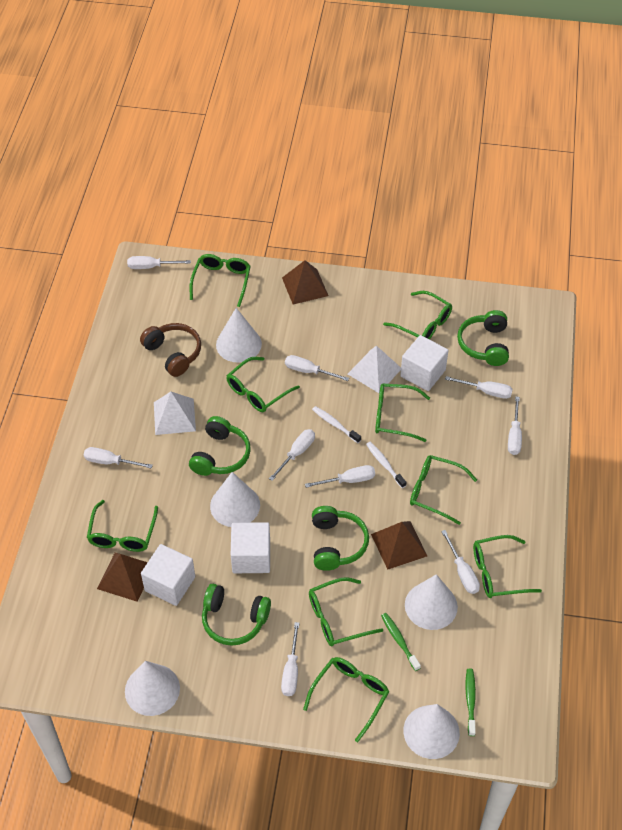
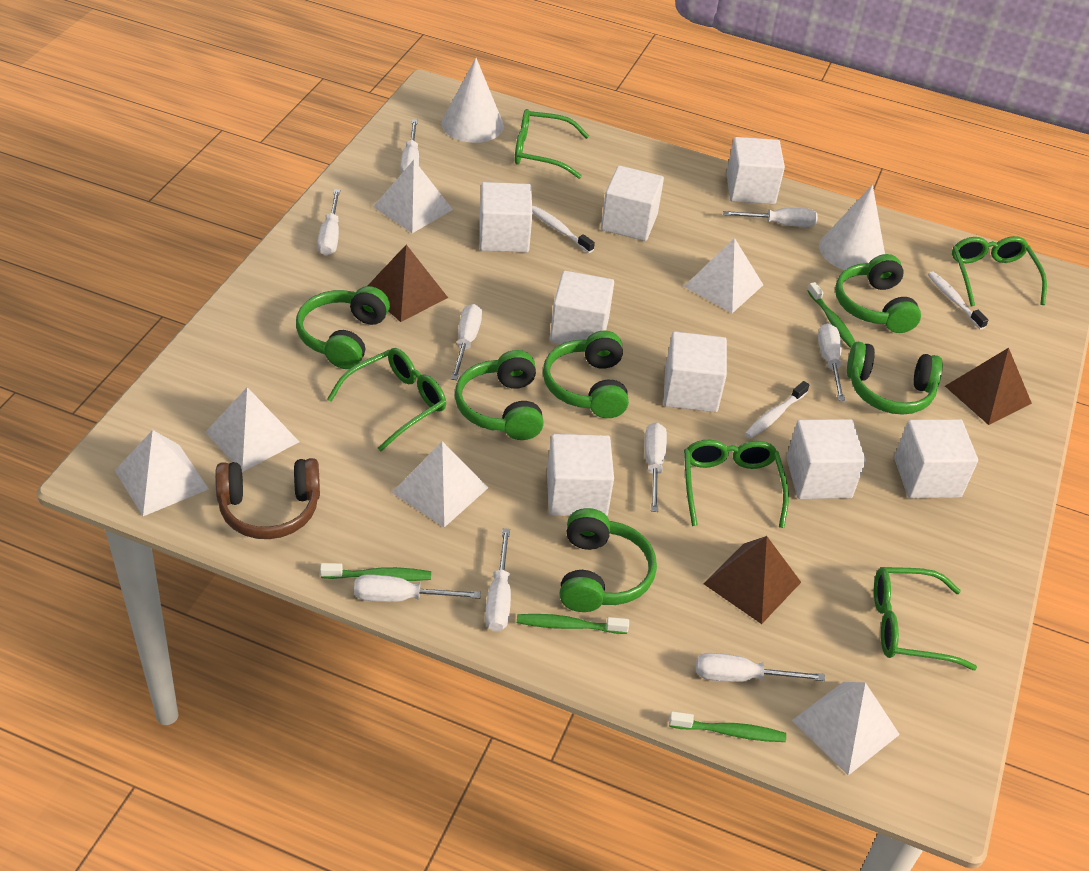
green glasses: 9 -> 5
green headphones: 4 -> 6
green toothbrush: 2 -> 4
white cone: 5 -> 2
white cube: 3 -> 8
white pyramid: 2 -> 6
white toothbrush: 2 -> 3

